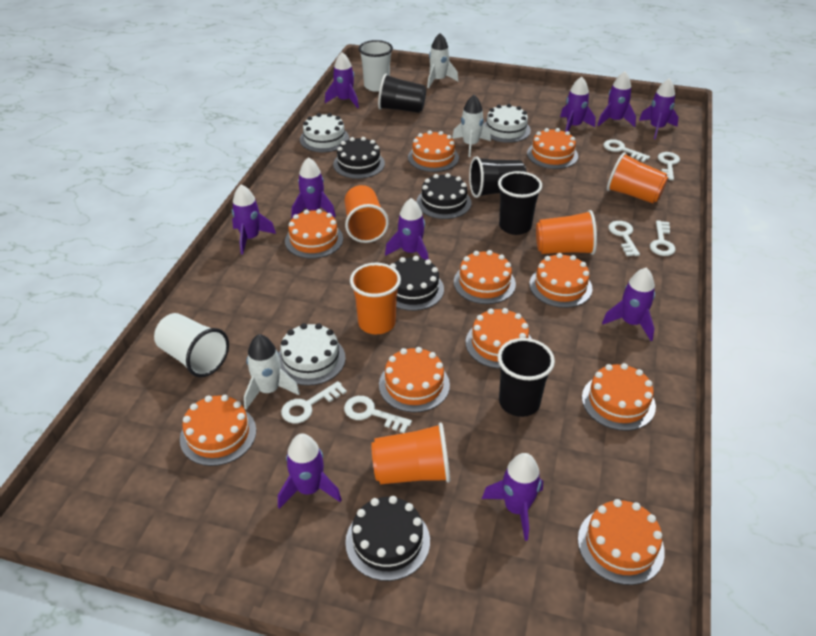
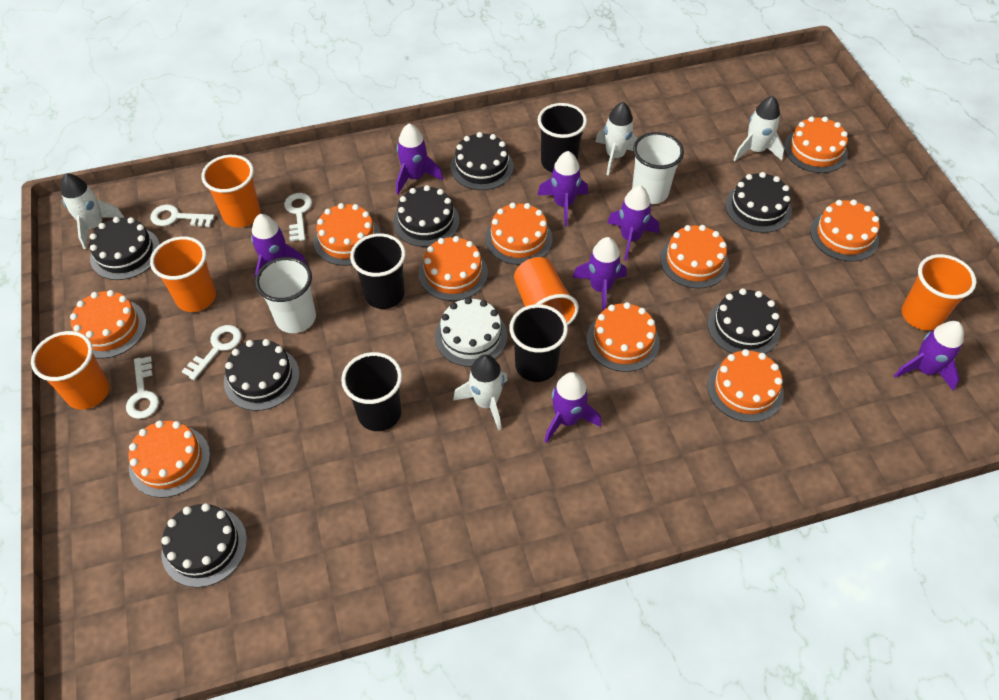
black cake: 4 -> 7
purple rocket: 10 -> 7
white cake: 3 -> 1
white key: 6 -> 4
white rocket: 3 -> 4

